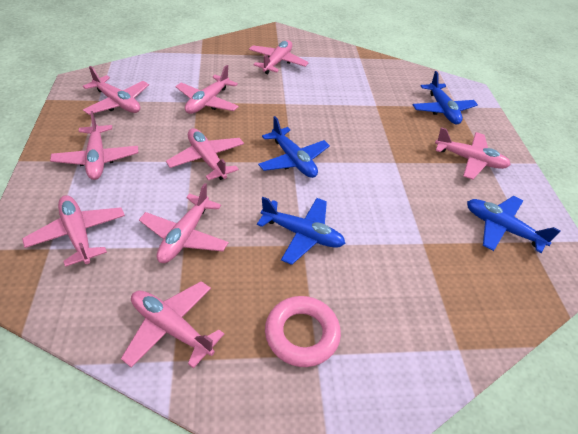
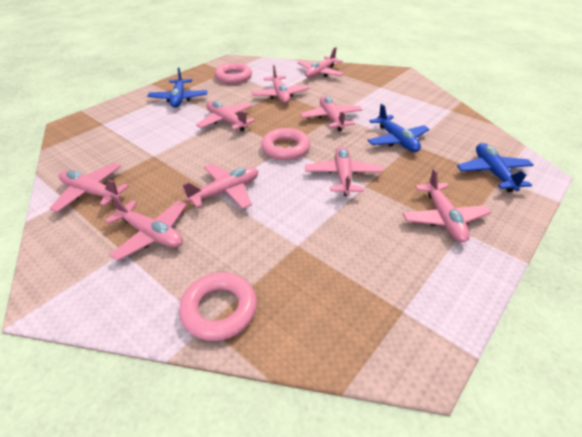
blue plane: 4 -> 3
pink ring: 1 -> 3

